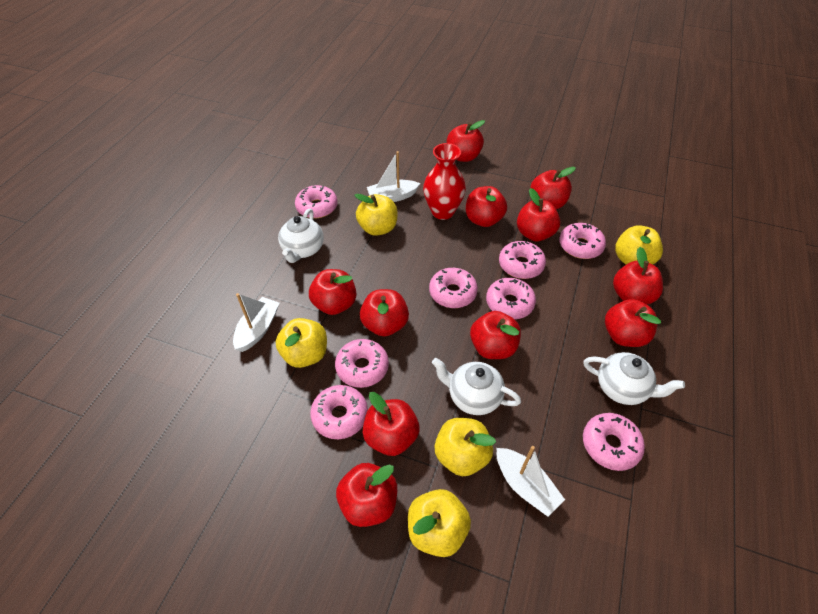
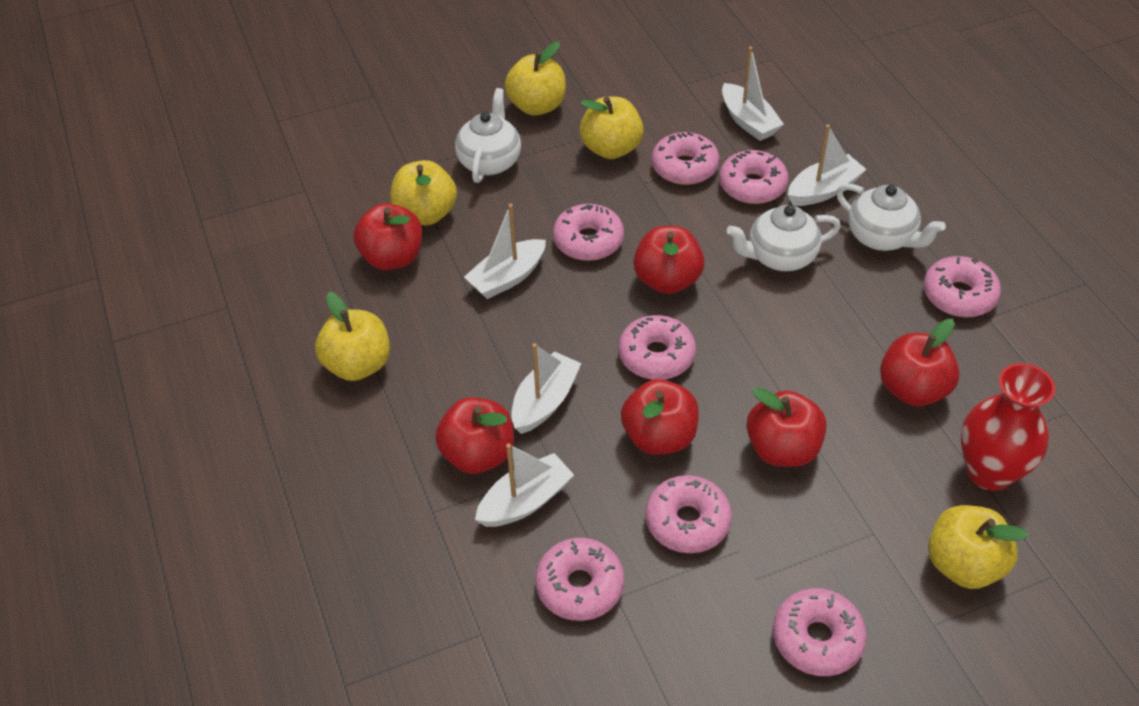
red apple: 11 -> 6
white boat: 3 -> 5

